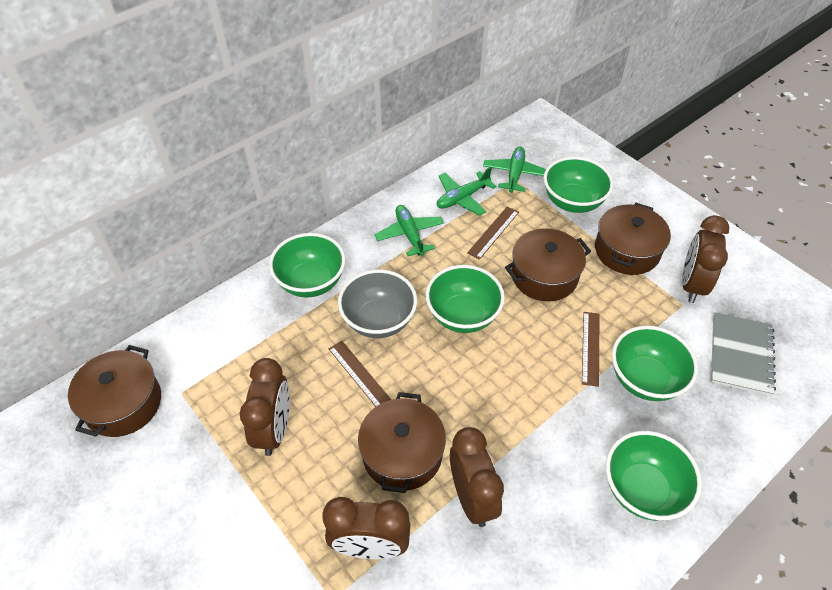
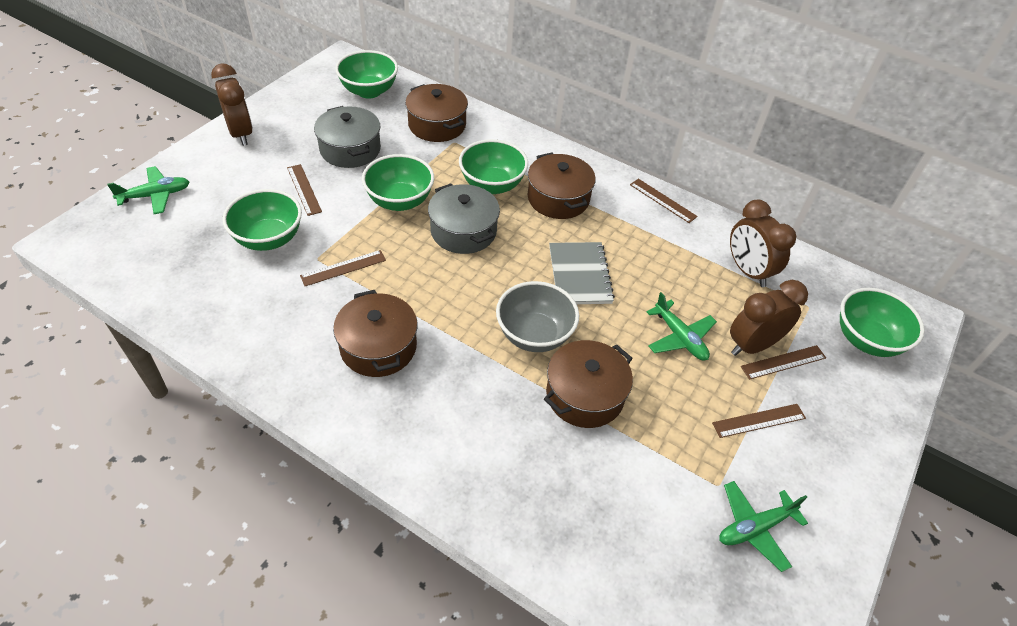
brown clock: 4 -> 3
brown ruler: 3 -> 5
grey pot: 0 -> 2

